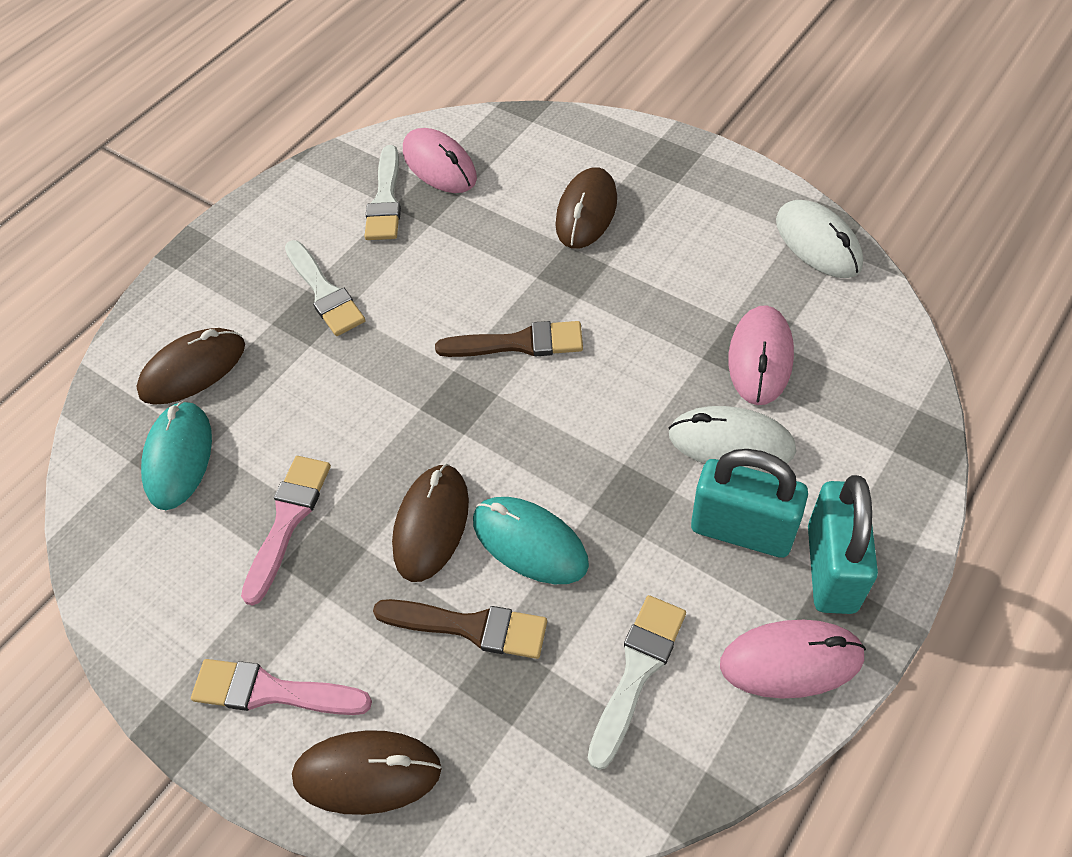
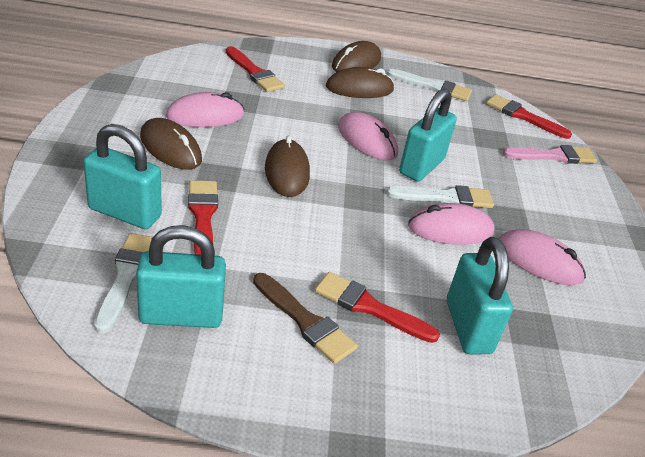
brown brush: 2 -> 1
pink brush: 2 -> 1
pink mouse: 3 -> 4
red brush: 0 -> 4
turquoise mouse: 2 -> 0
turquoise padlock: 2 -> 4
white mouse: 2 -> 0

